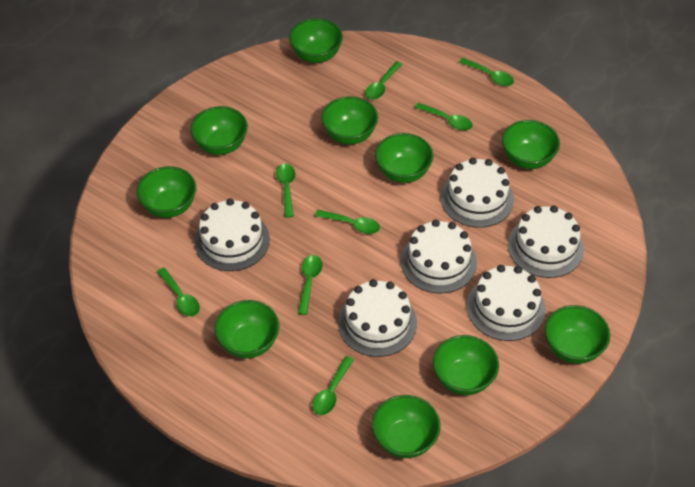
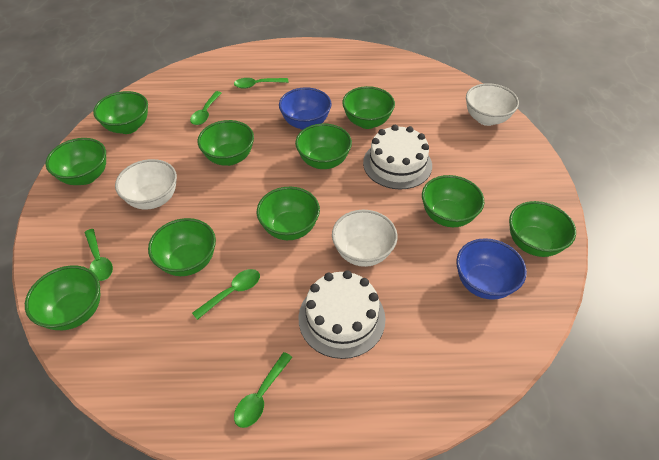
blue bowl: 0 -> 2
green spoon: 8 -> 5
white bowl: 0 -> 3
white cake: 6 -> 2

